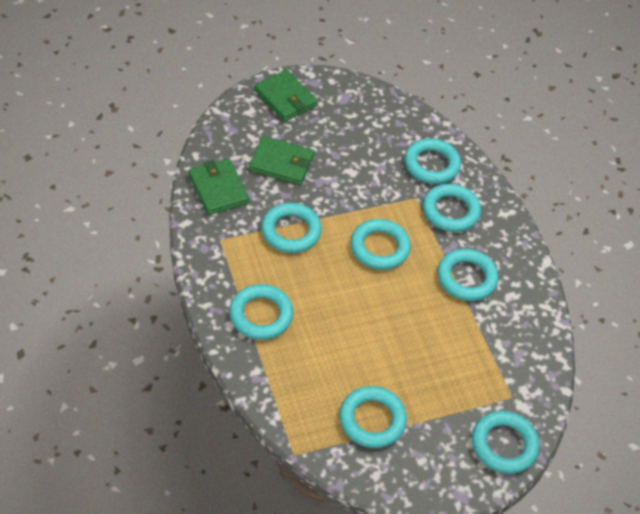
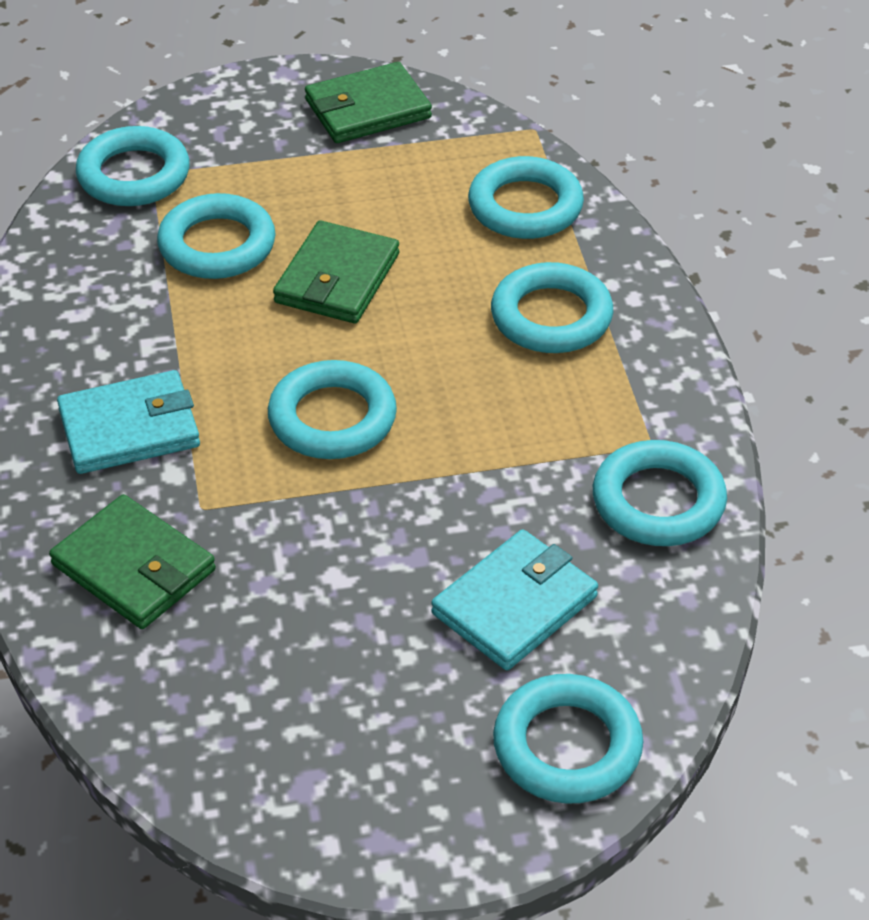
turquoise ring: 8 -> 7
turquoise wallet: 0 -> 2

